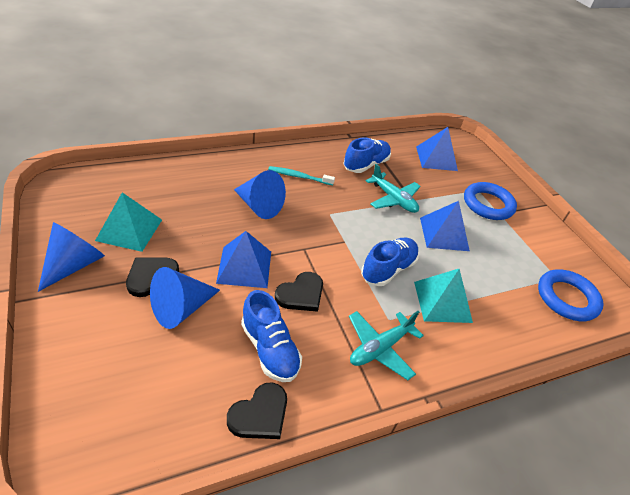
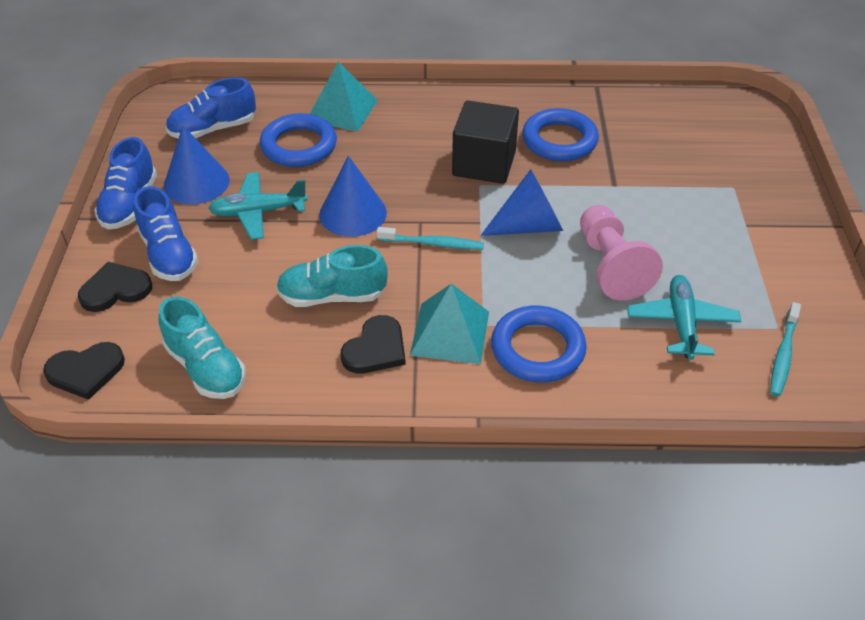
black cube: 0 -> 1
blue pyramid: 3 -> 0
blue ring: 2 -> 3
pink pawn: 0 -> 1
turquoise shoe: 0 -> 2
turquoise toothbrush: 1 -> 2

